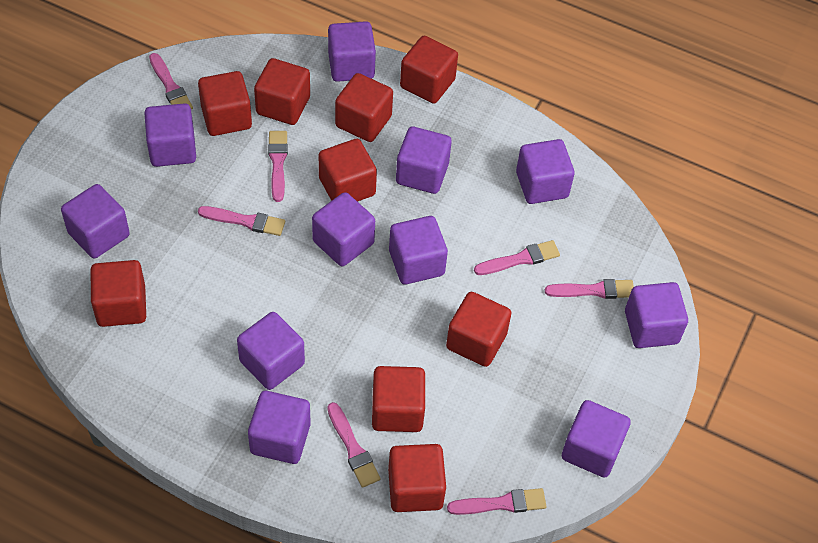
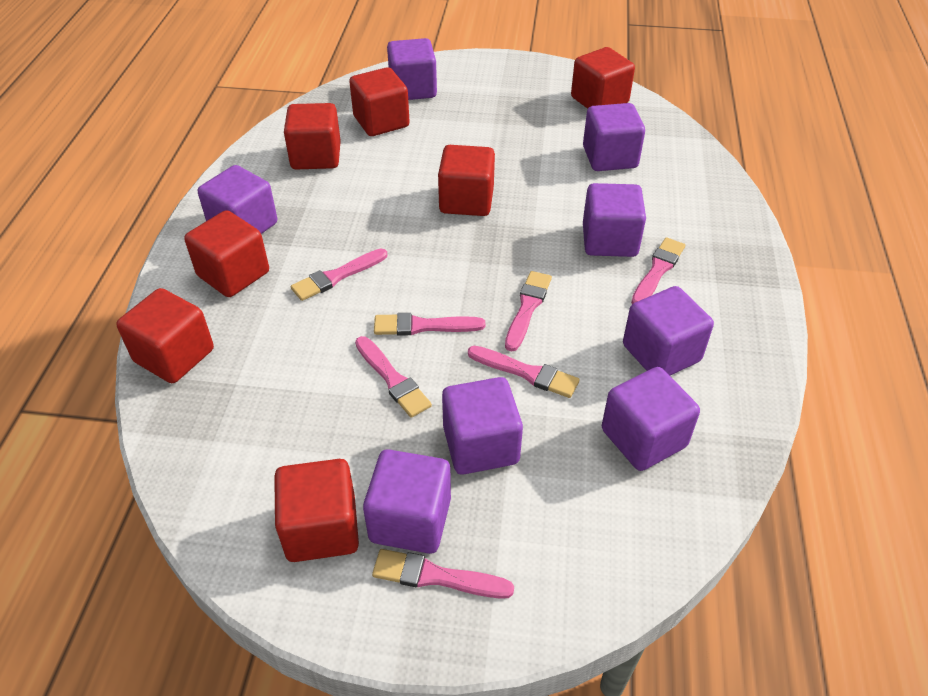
purple cube: 11 -> 8
red cube: 9 -> 7

